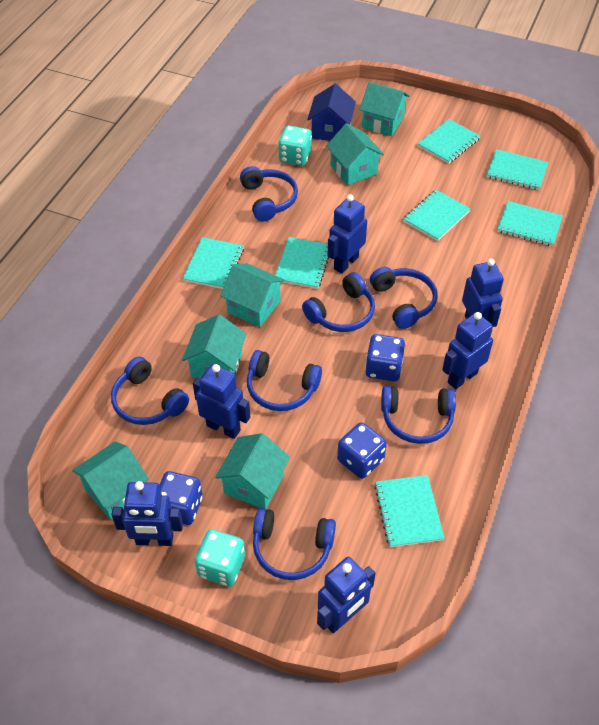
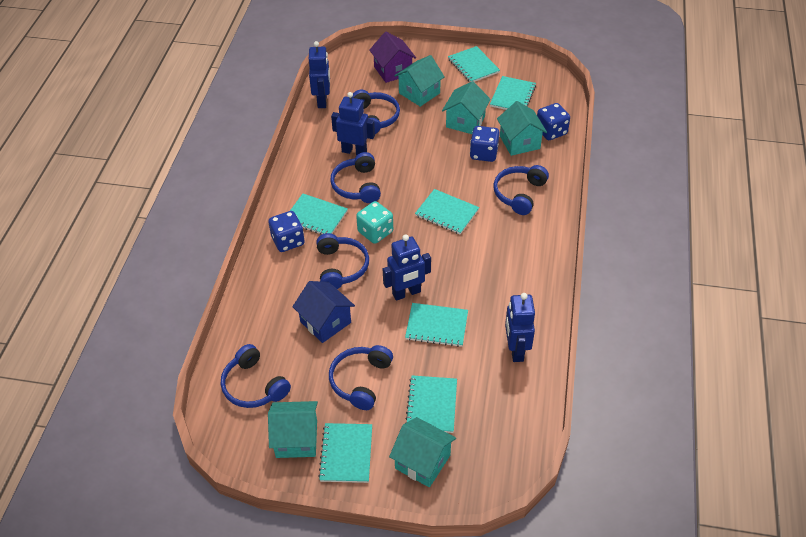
blue headphones: 7 -> 6
blue robot: 6 -> 4
purple house: 0 -> 1
turquoise dice: 2 -> 1
turquoise house: 6 -> 5

